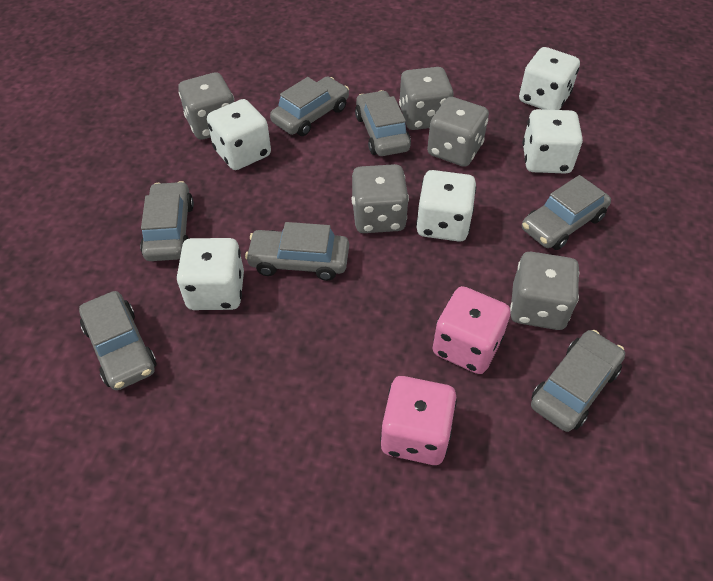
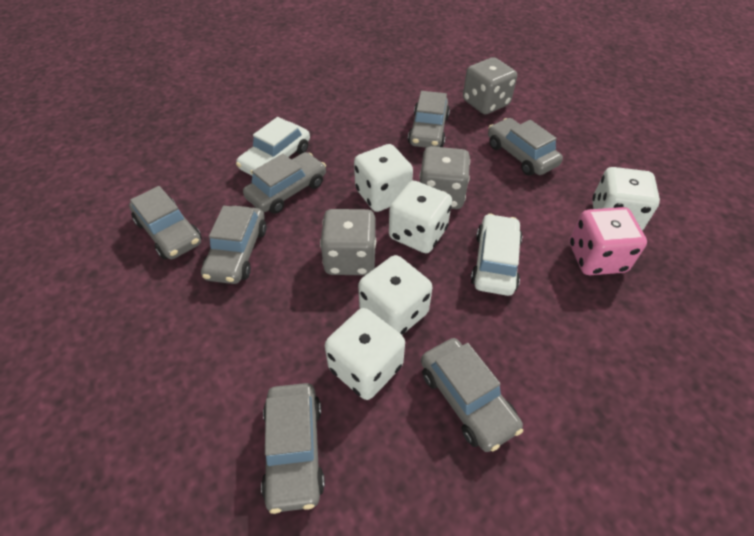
grey dice: 5 -> 3
pink dice: 2 -> 1
white car: 0 -> 2

